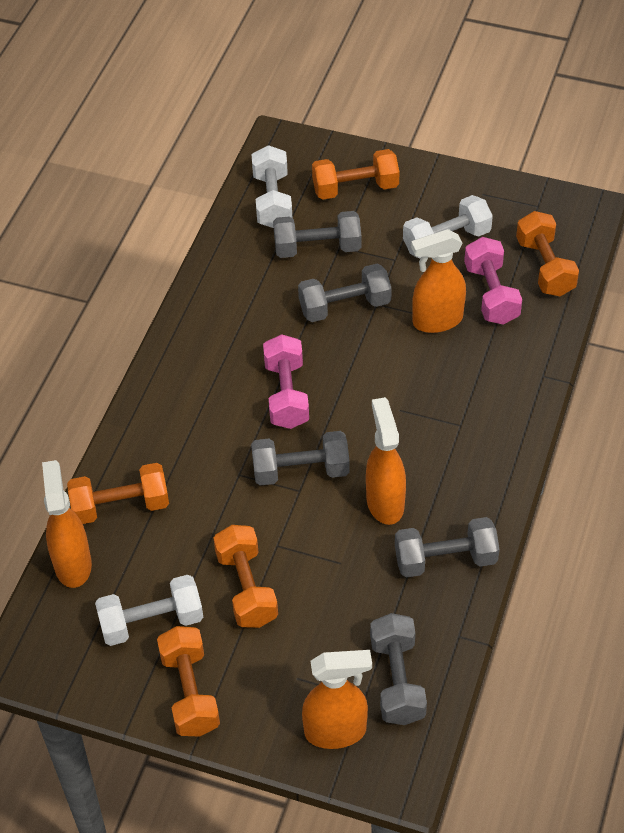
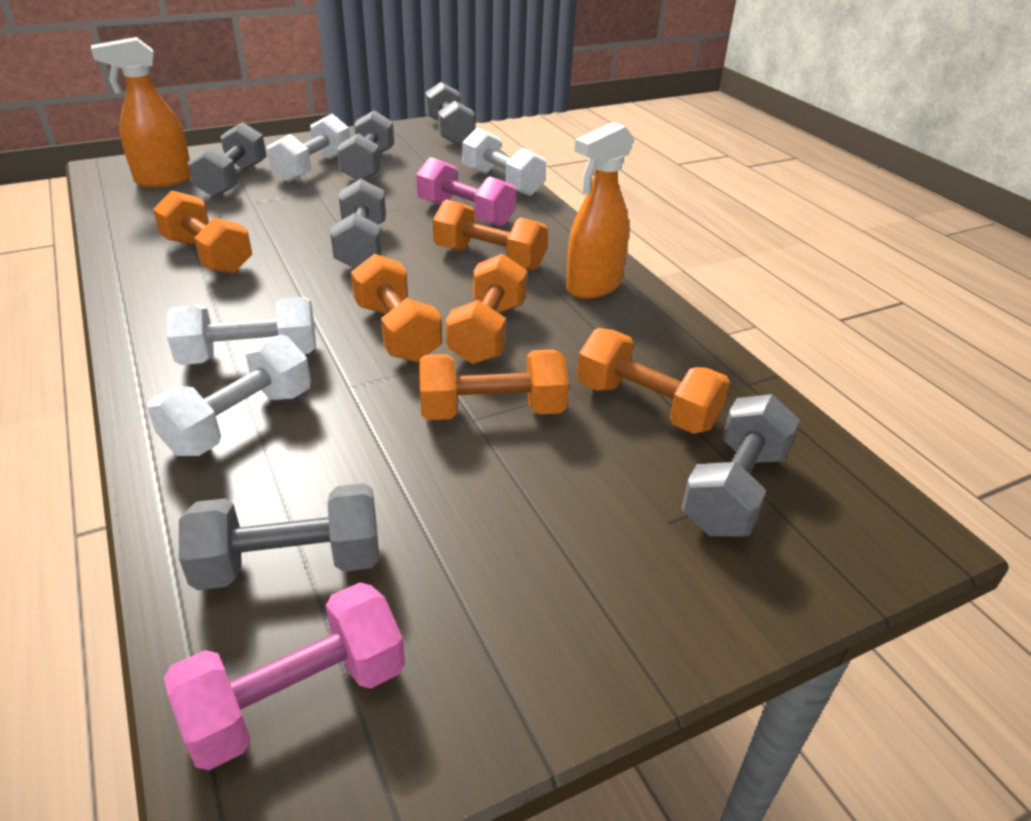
grey dumbbell: 5 -> 6
orange dumbbell: 5 -> 6
orange spray bottle: 4 -> 2
white dumbbell: 3 -> 4

